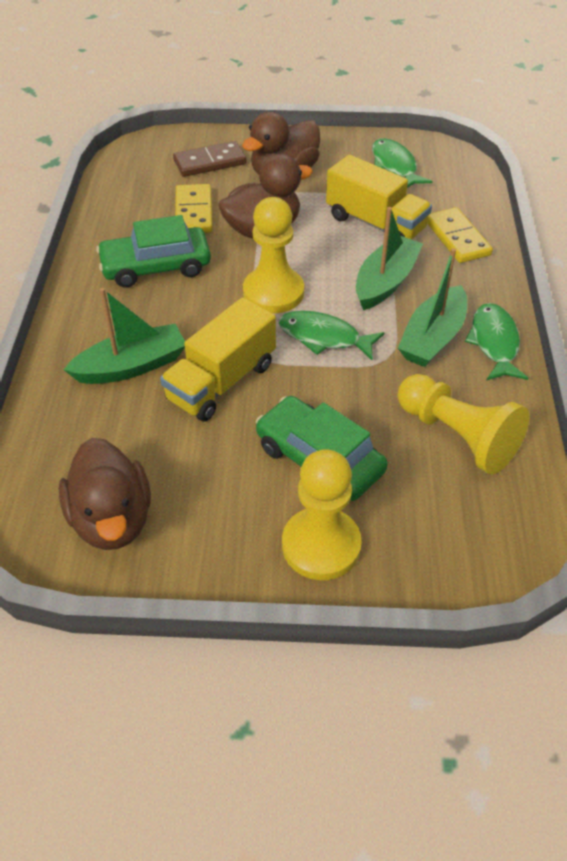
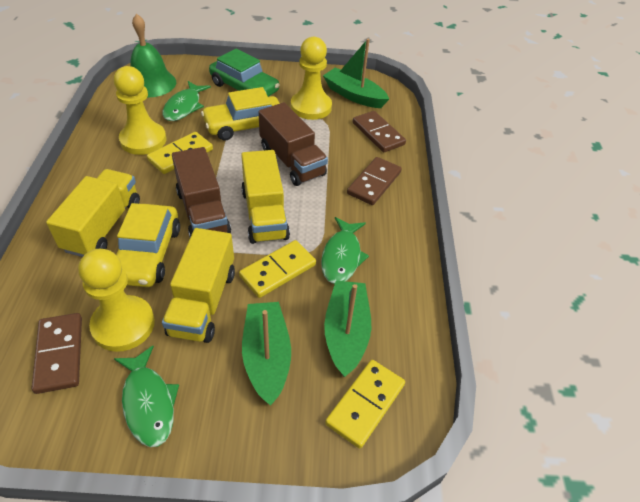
brown domino: 1 -> 3
brown duck: 3 -> 0
brown truck: 0 -> 2
green bell: 0 -> 1
green car: 2 -> 1
yellow car: 0 -> 2
yellow domino: 2 -> 3
yellow truck: 2 -> 3

